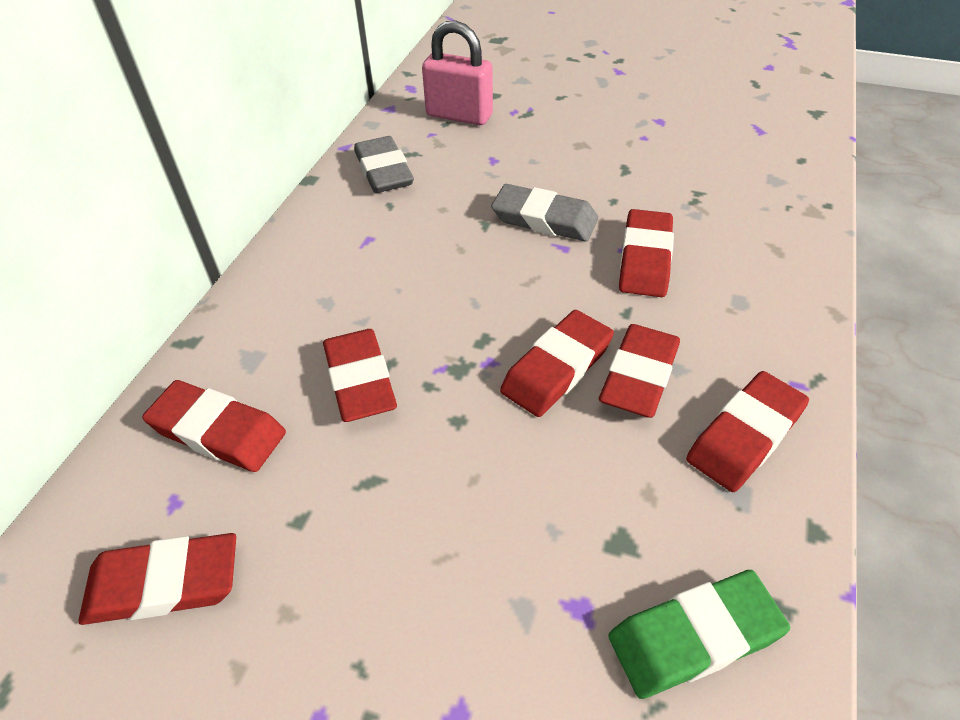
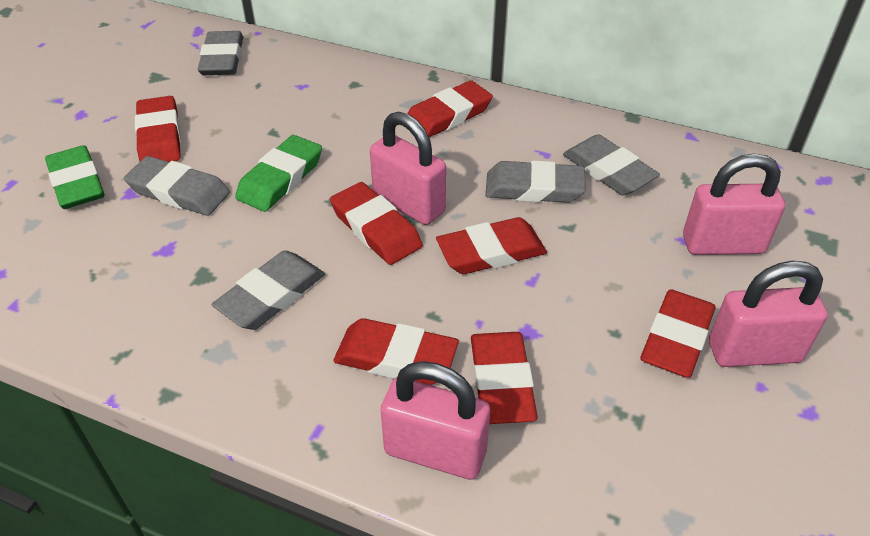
green eraser: 1 -> 2
grey eraser: 2 -> 5
pink padlock: 1 -> 4

